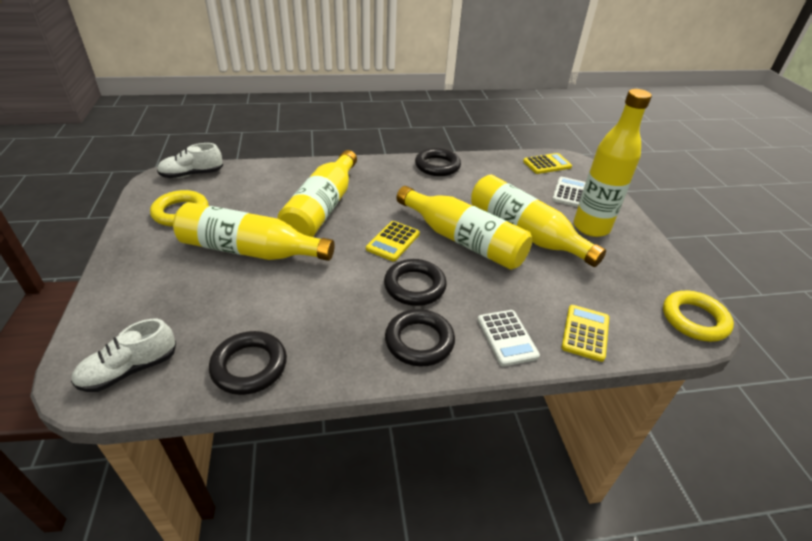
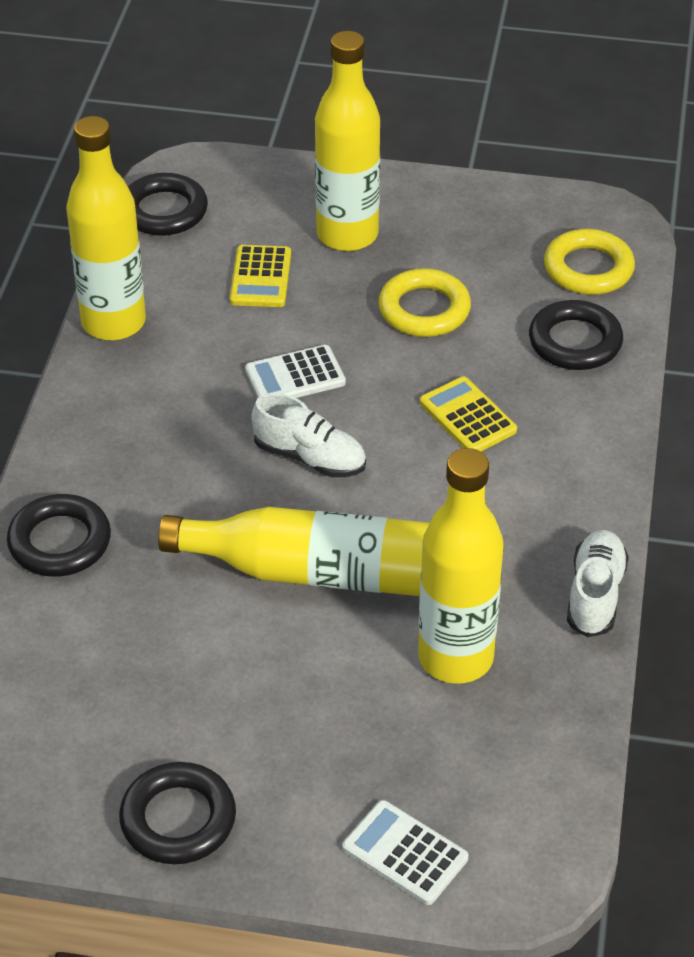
yellow bottle: 5 -> 4
yellow calculator: 3 -> 2

